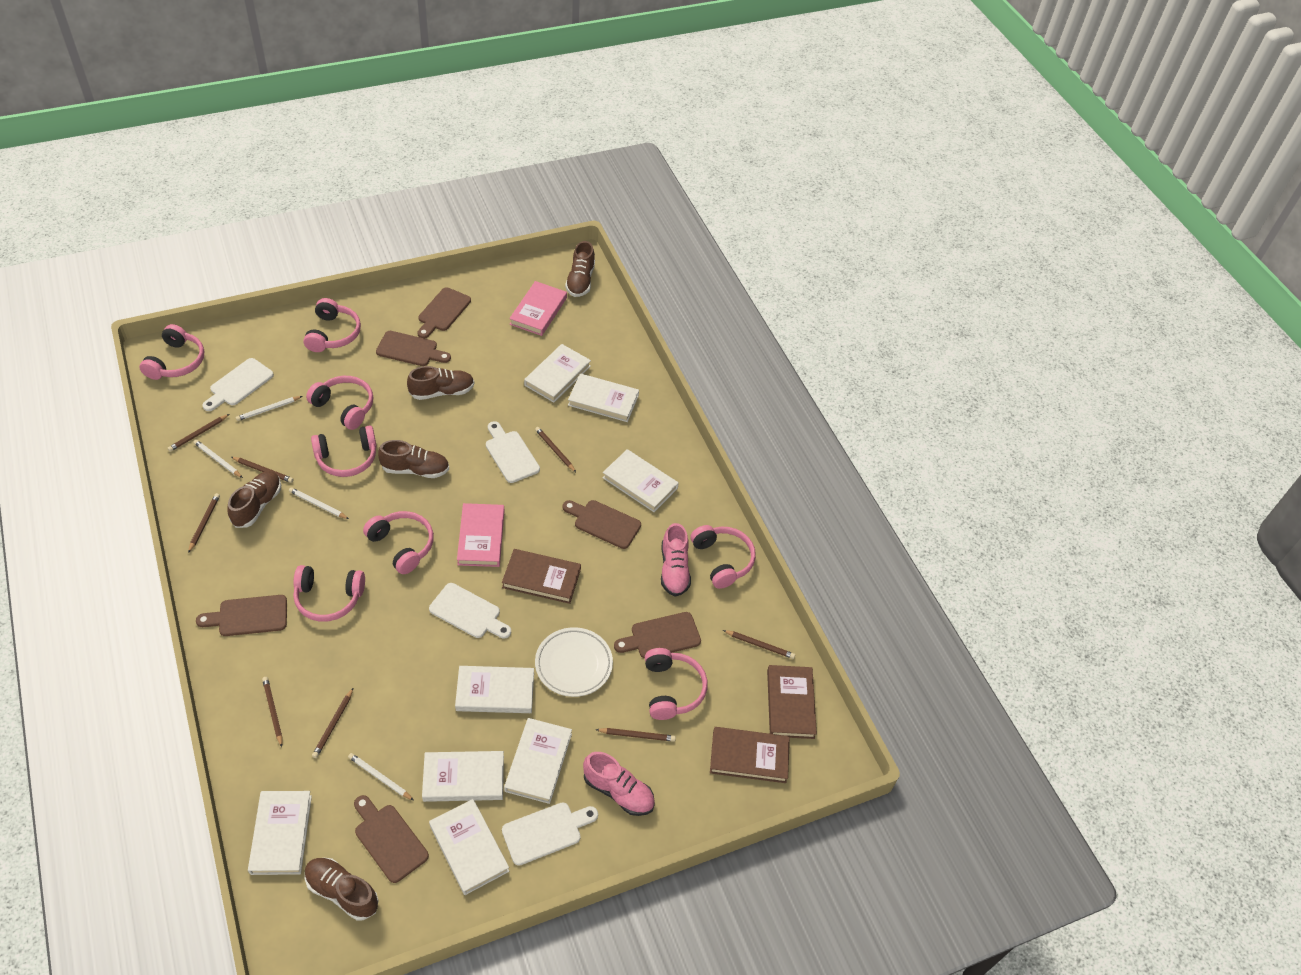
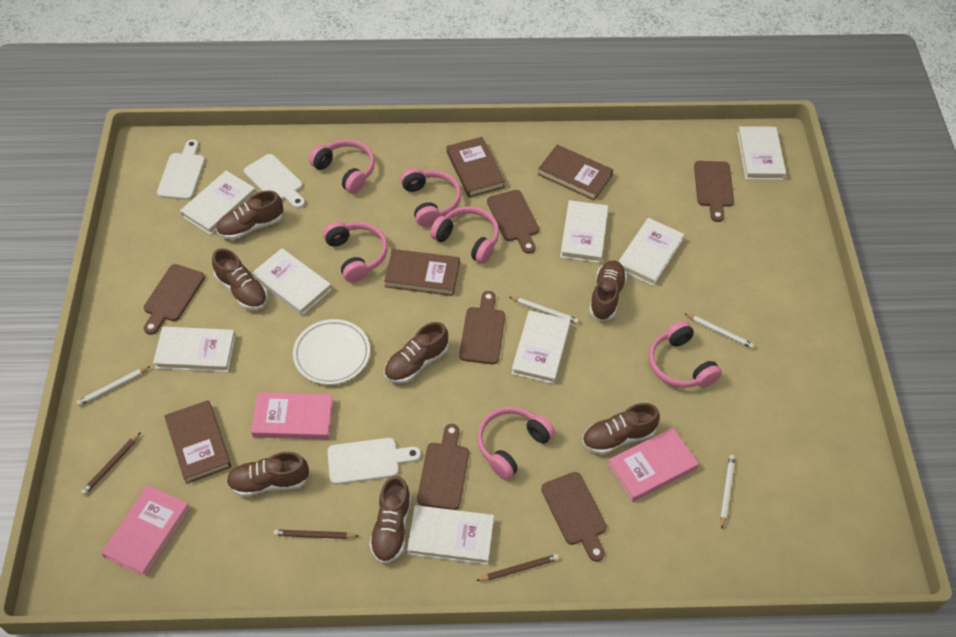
brown book: 3 -> 4
brown pencil: 8 -> 3
brown shoe: 5 -> 7
pink book: 2 -> 3
pink headphones: 8 -> 6
pink shoe: 2 -> 0
white cutting board: 4 -> 3

